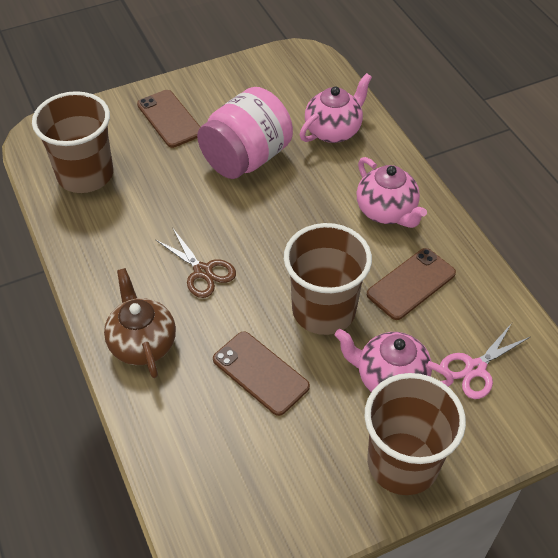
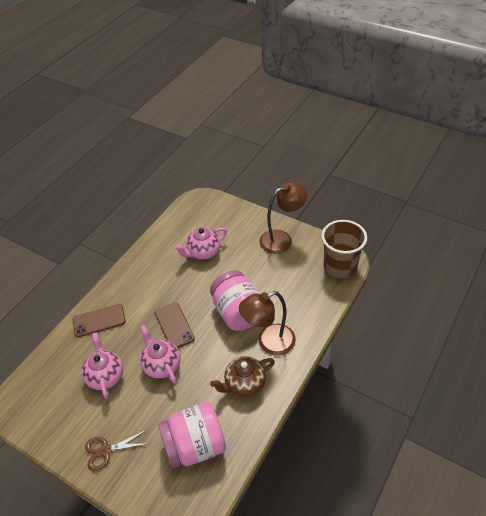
brown cup: 3 -> 1
brown lamp: 0 -> 2
brown phone: 3 -> 2
pink jar: 1 -> 2
pink scissors: 1 -> 0

